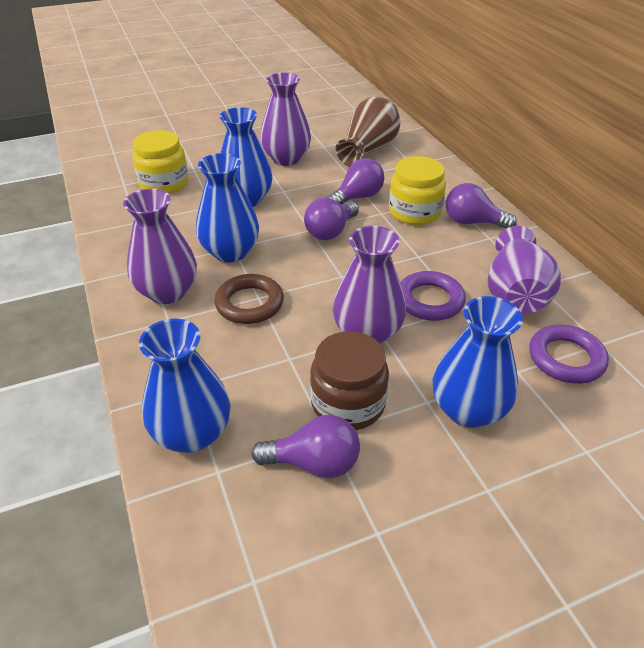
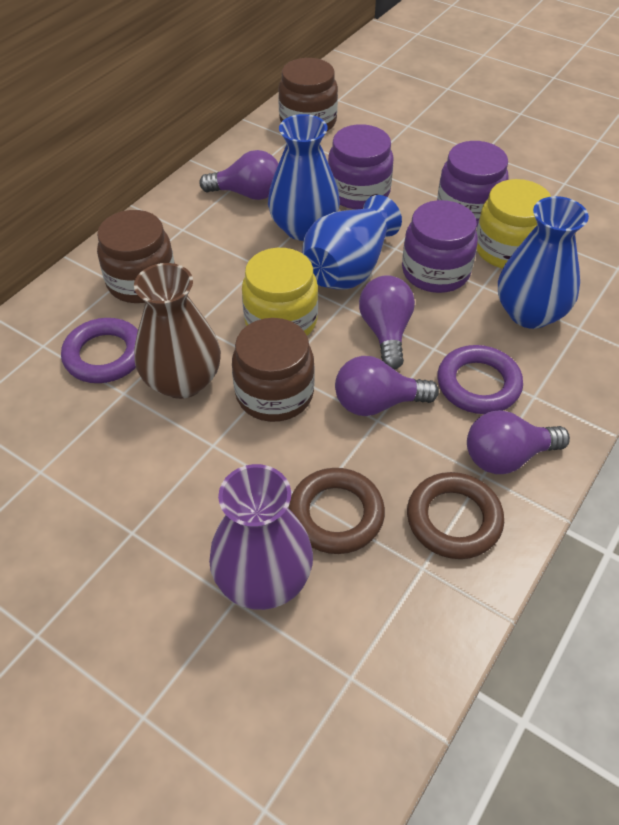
blue vase: 4 -> 3
brown jar: 1 -> 3
brown ring: 1 -> 2
purple jar: 0 -> 3
purple vase: 4 -> 1

